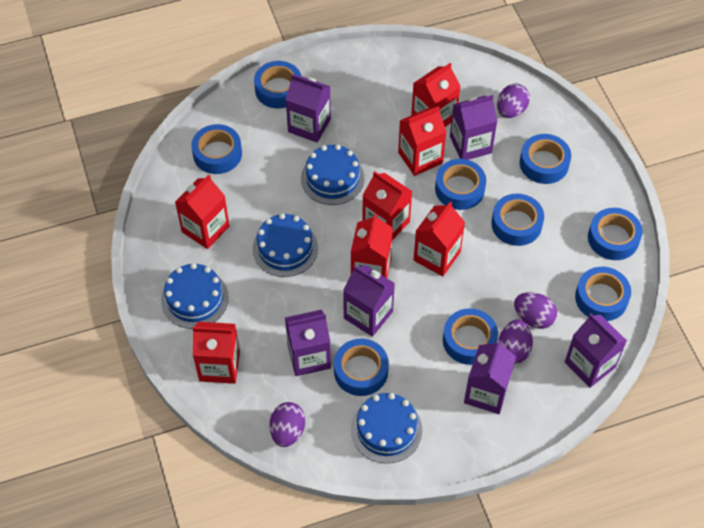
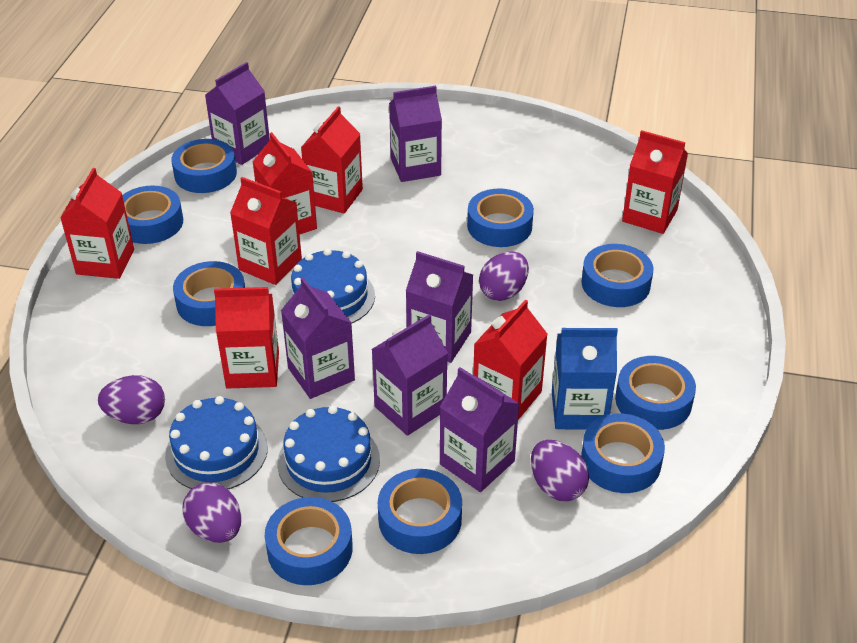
blue cake: 4 -> 3
blue carton: 0 -> 1

